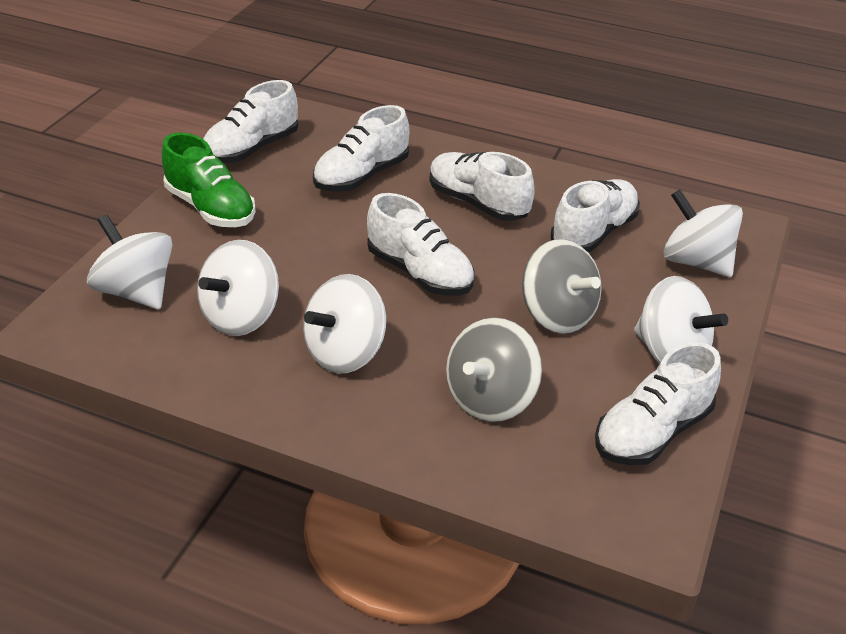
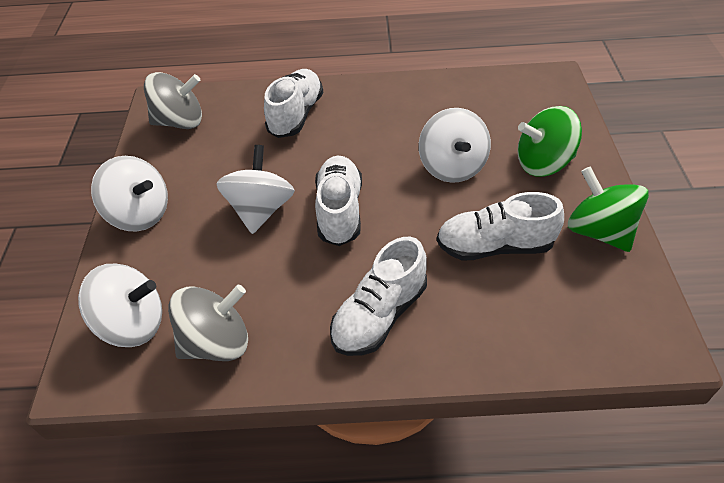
green shoe: 1 -> 0
green spinning top: 0 -> 2
white shoe: 6 -> 4
white spinning top: 5 -> 4

